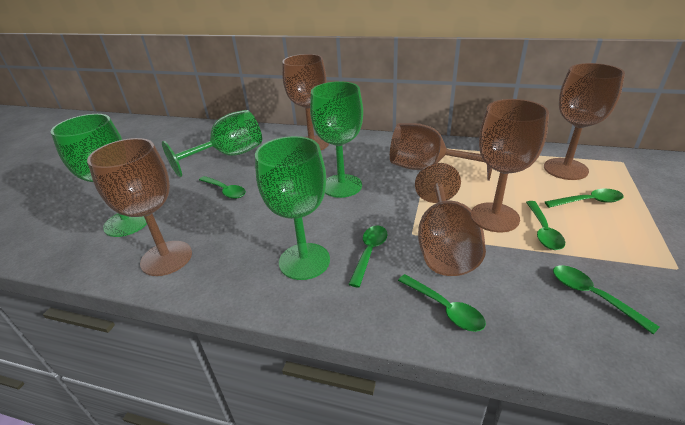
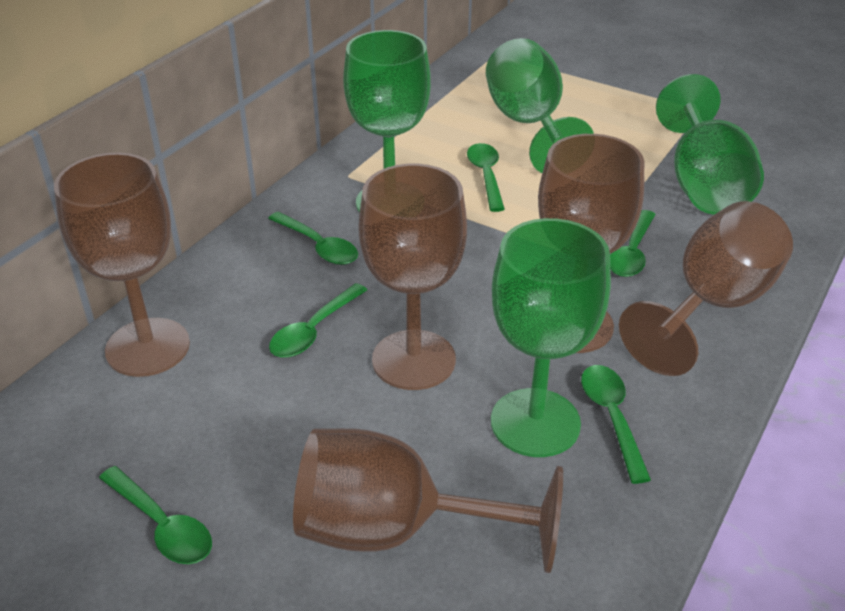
brown goblet: 6 -> 5

